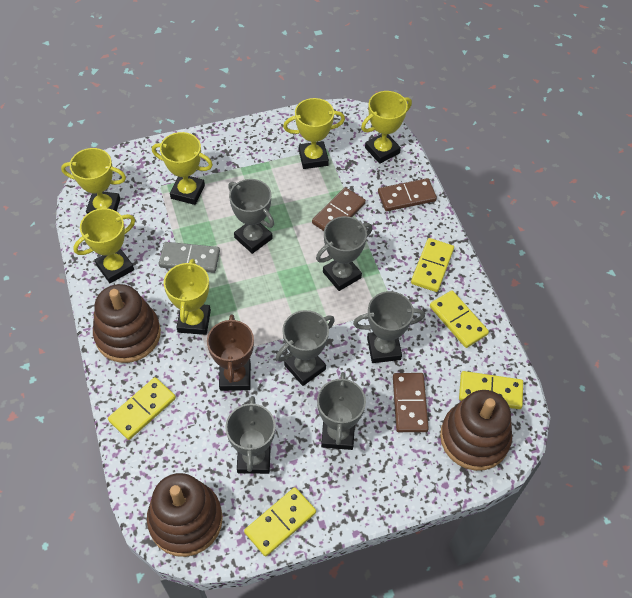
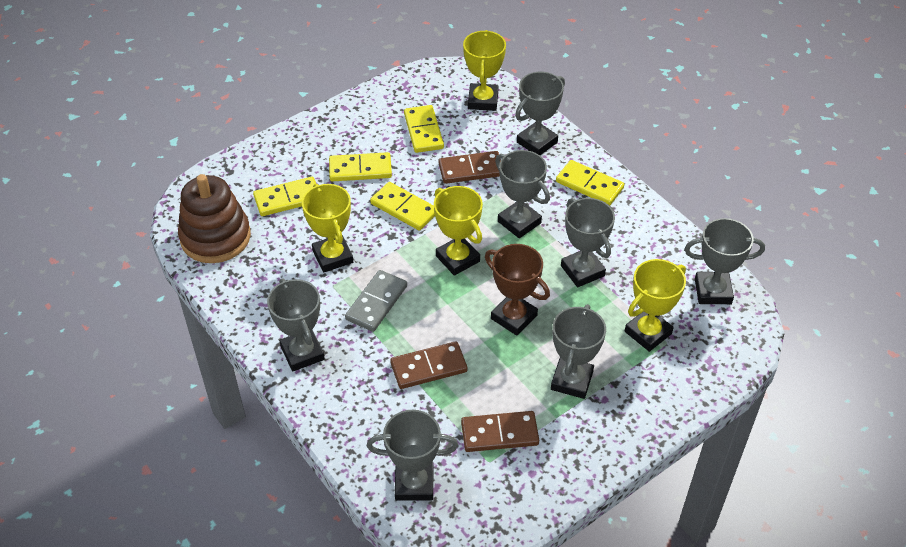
brown stacking toy: 3 -> 1
grey trophy: 6 -> 7
yellow trophy: 6 -> 4

